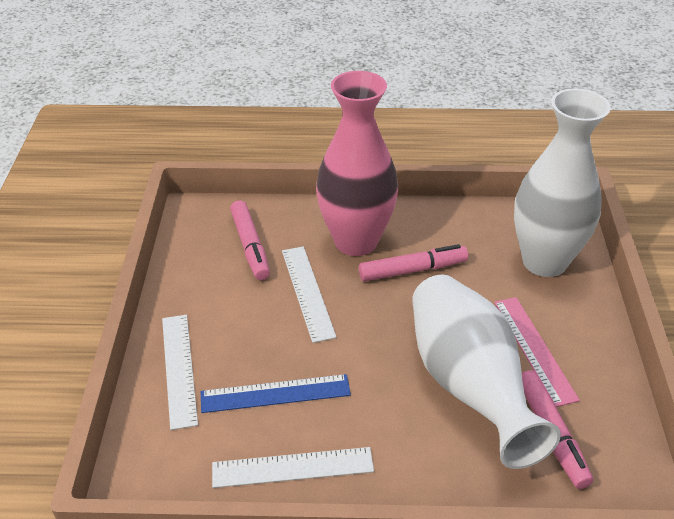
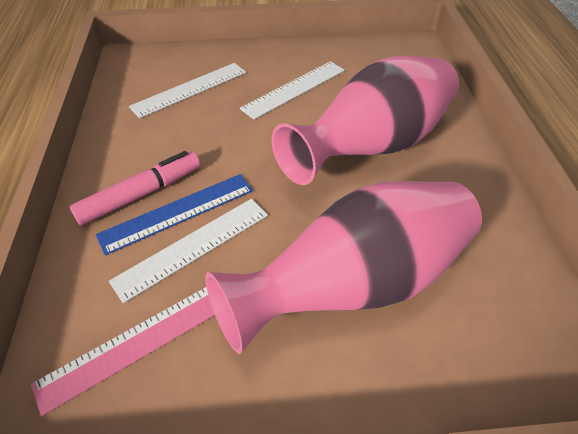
pink marker: 3 -> 1
pink vase: 1 -> 2
white vase: 2 -> 0

